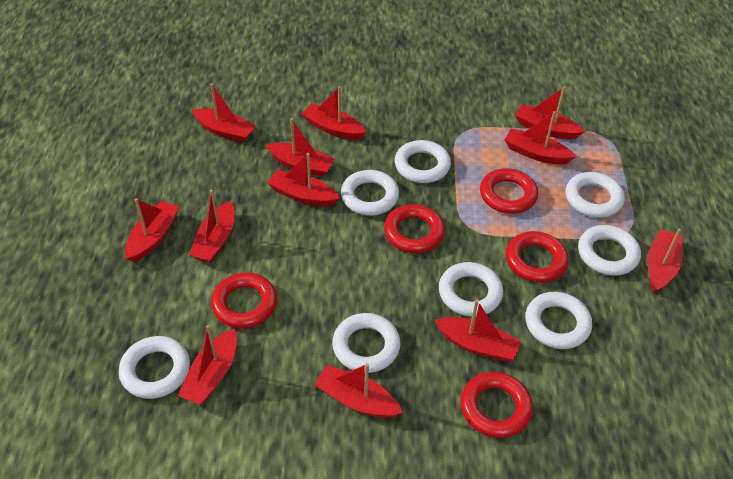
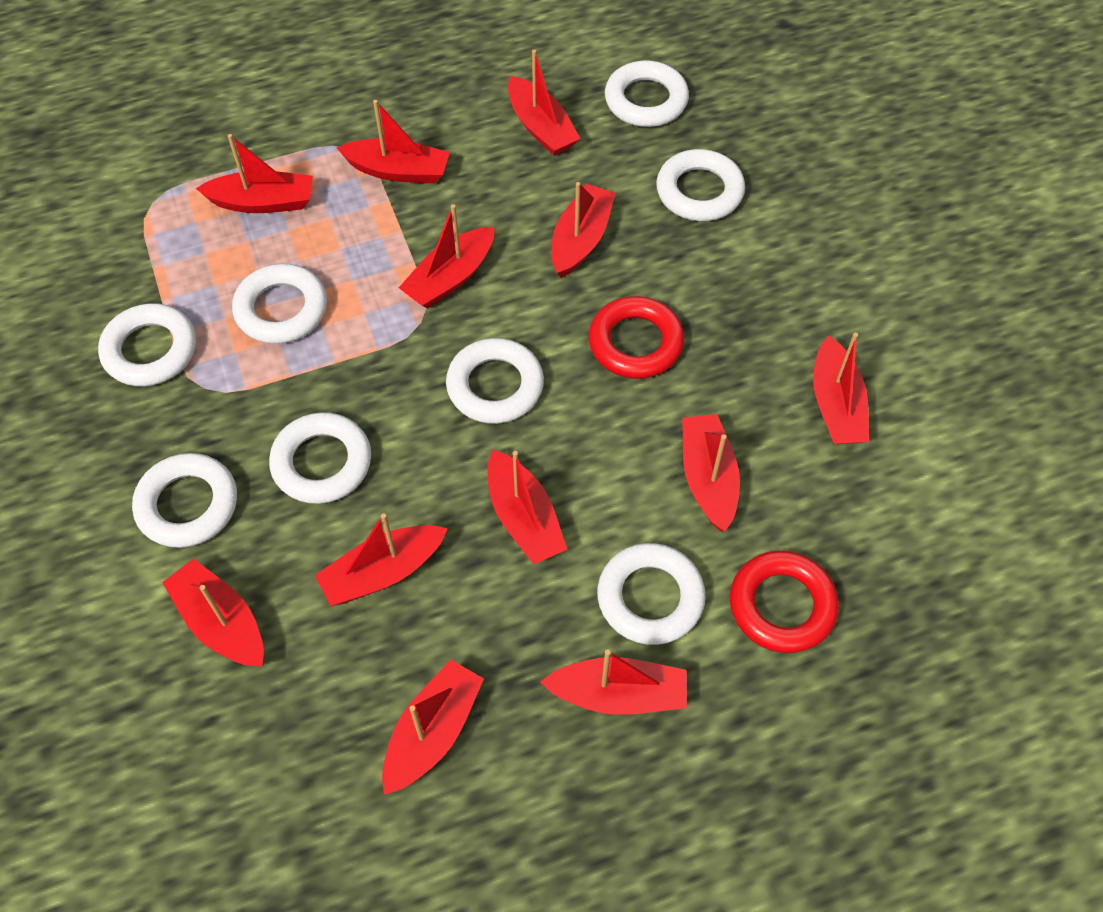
red ring: 5 -> 2

